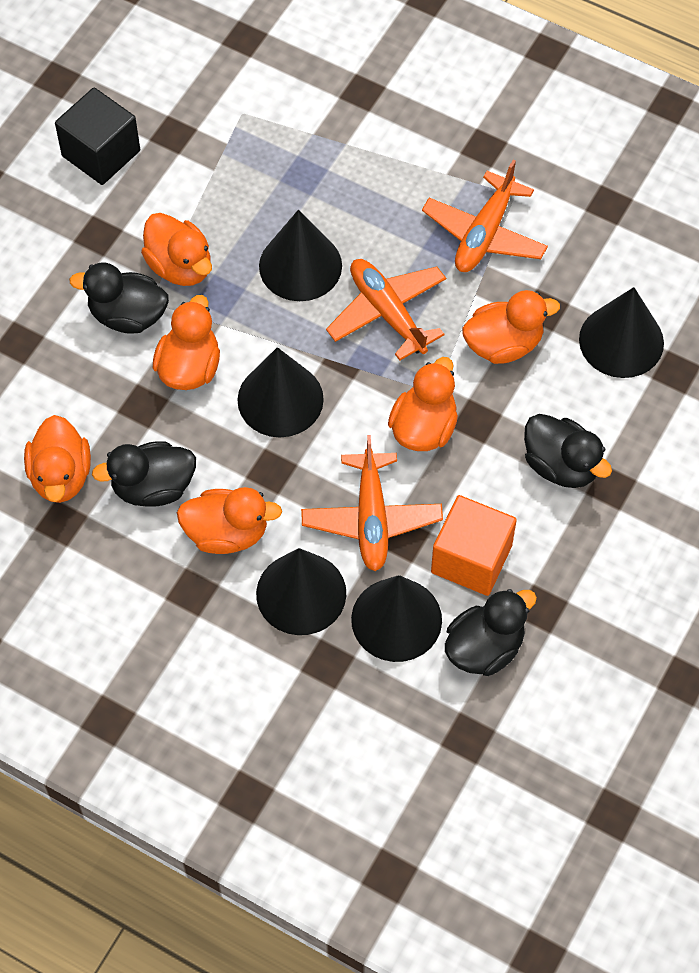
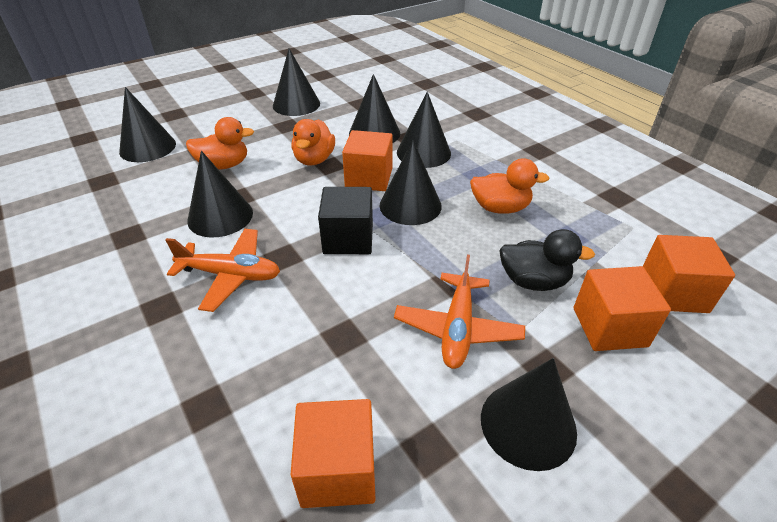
black cone: 5 -> 7
black duck: 4 -> 1
orange cube: 1 -> 4
orange duck: 6 -> 3
orange plane: 3 -> 2

